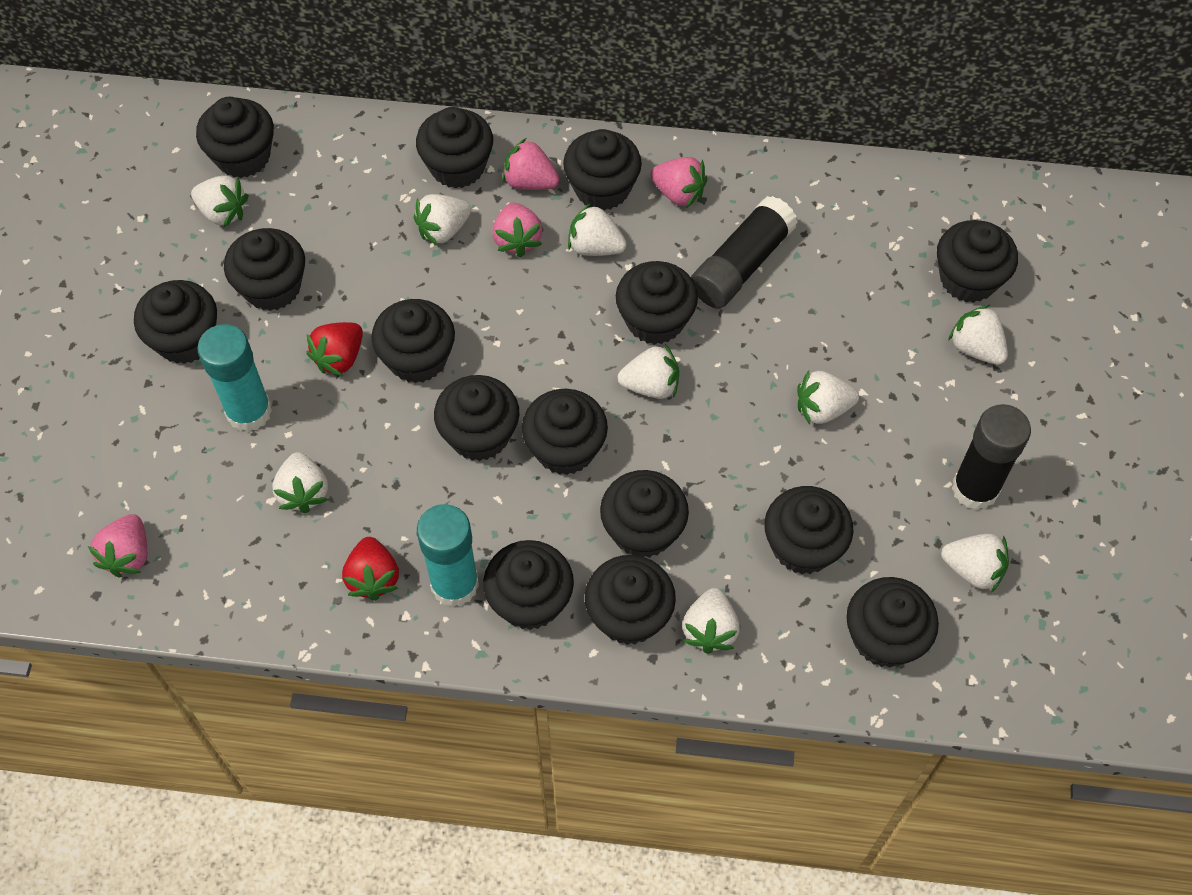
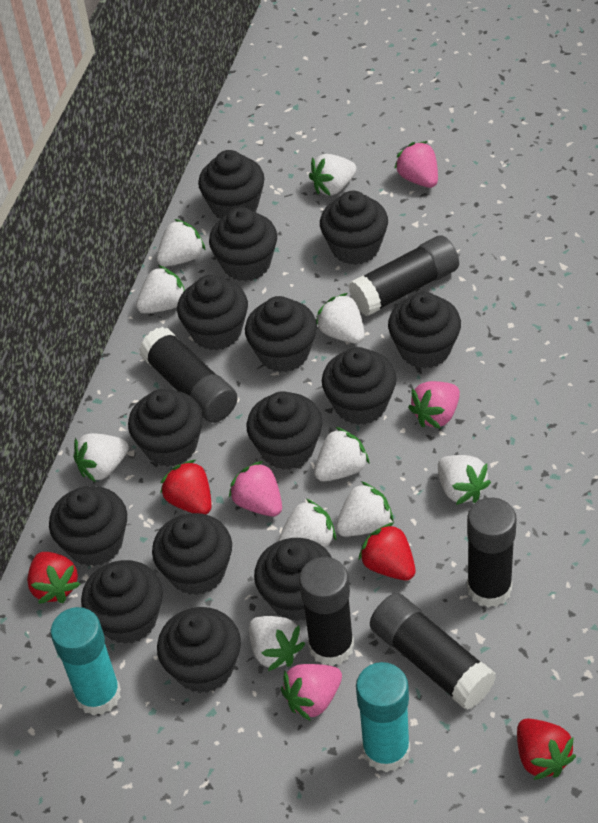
black cupcake: 15 -> 14
black glue stick: 2 -> 5
red strawberry: 2 -> 4
white strawberry: 9 -> 10

